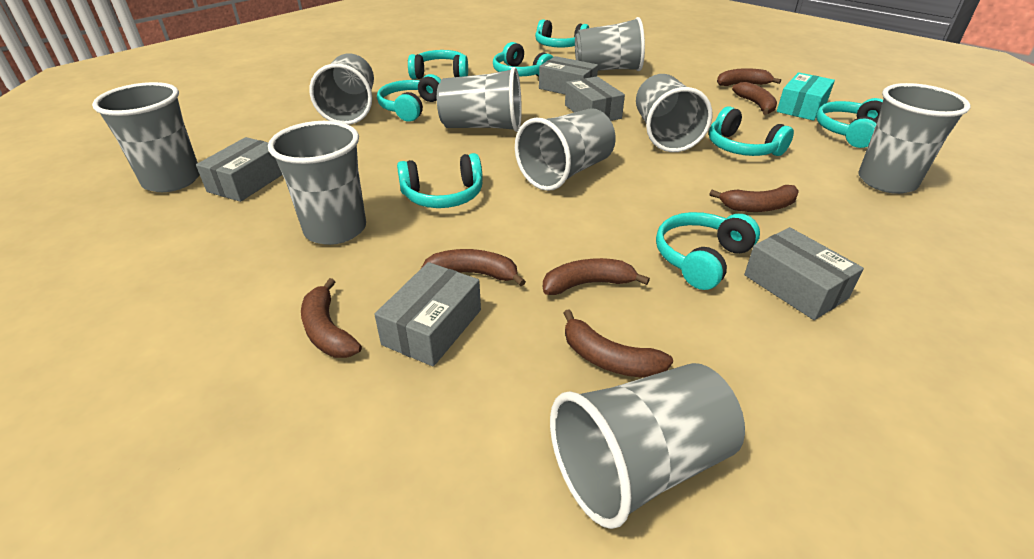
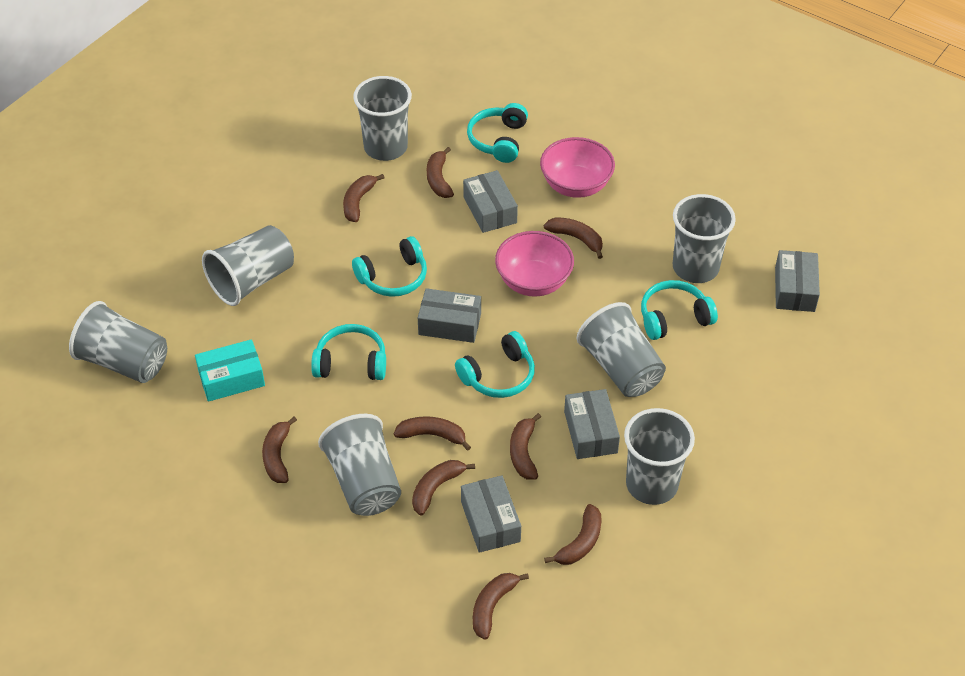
brown banana: 7 -> 9
grey cup: 9 -> 7
pink bowl: 0 -> 2
turquoise headphones: 8 -> 5

